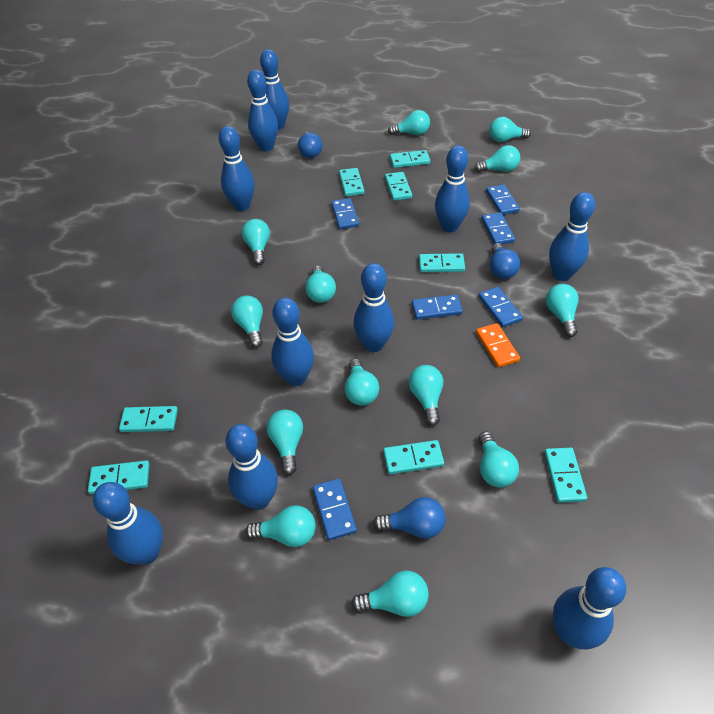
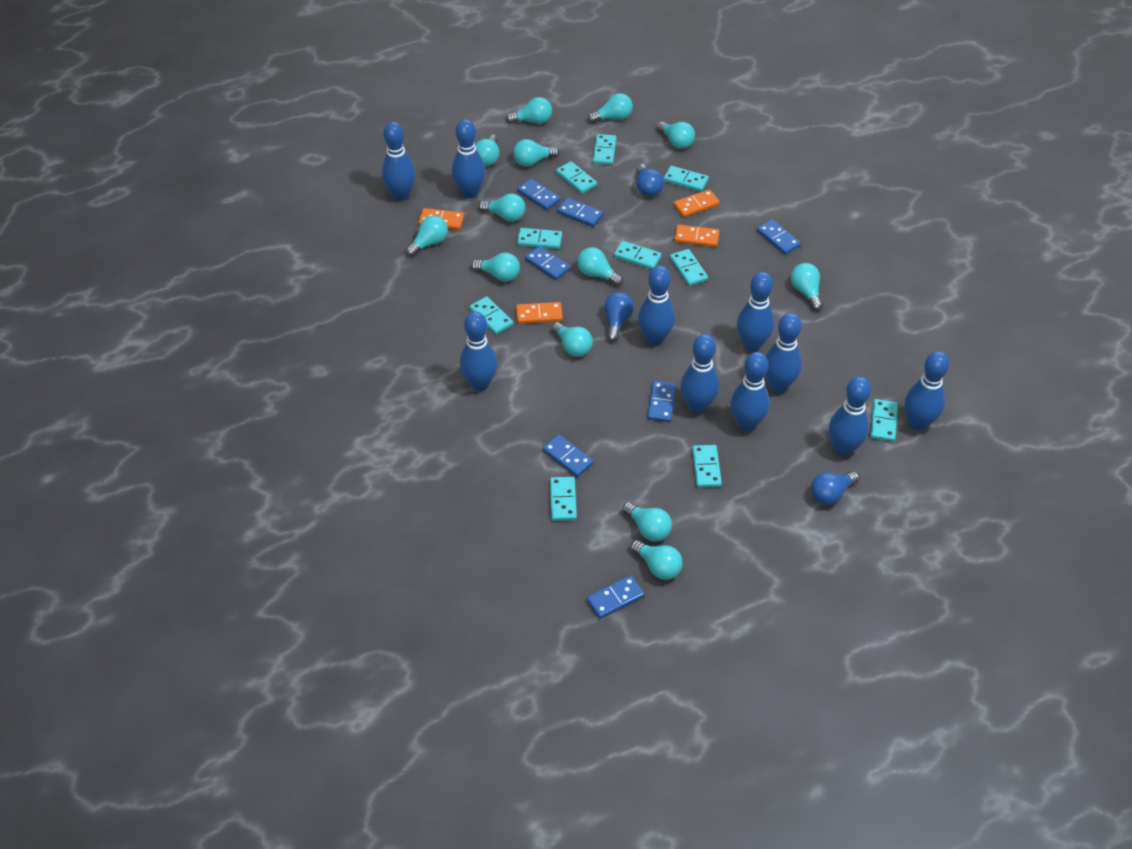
blue domino: 6 -> 7
orange domino: 1 -> 4
turquoise domino: 8 -> 10

